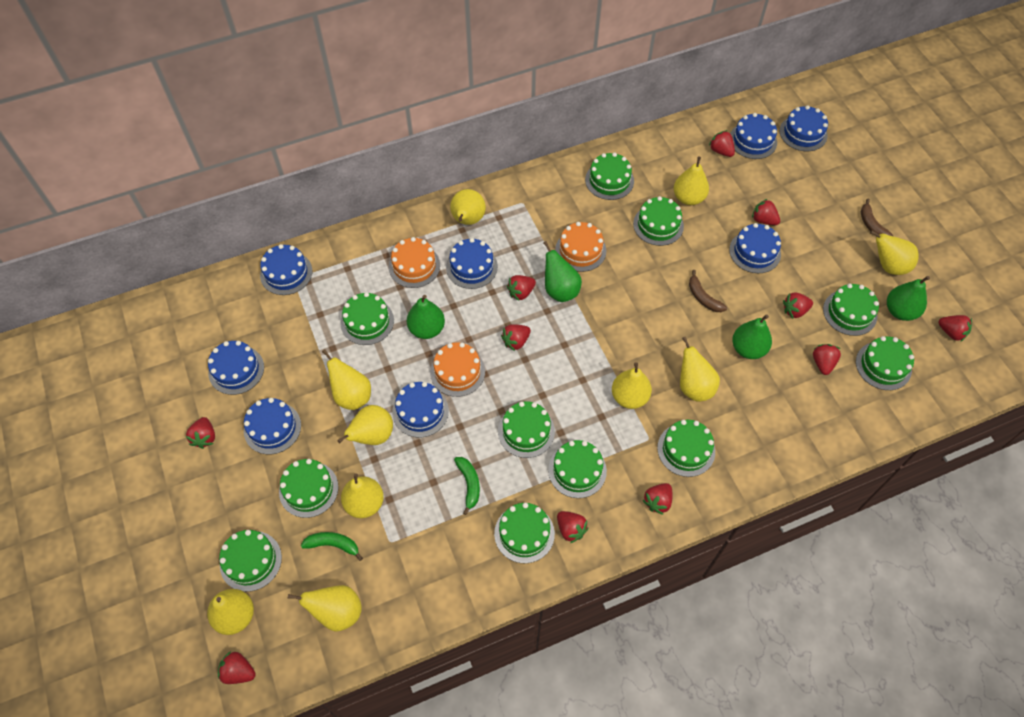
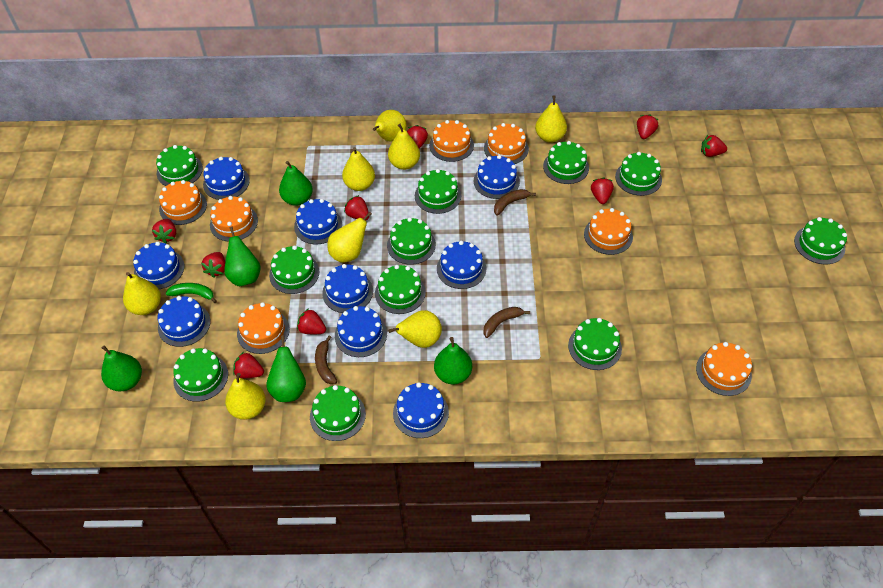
blue cake: 8 -> 9
brown banana: 2 -> 3
green banana: 2 -> 1
green pear: 4 -> 5
orange cake: 3 -> 7
red strawberry: 11 -> 9
yellow pear: 10 -> 8

